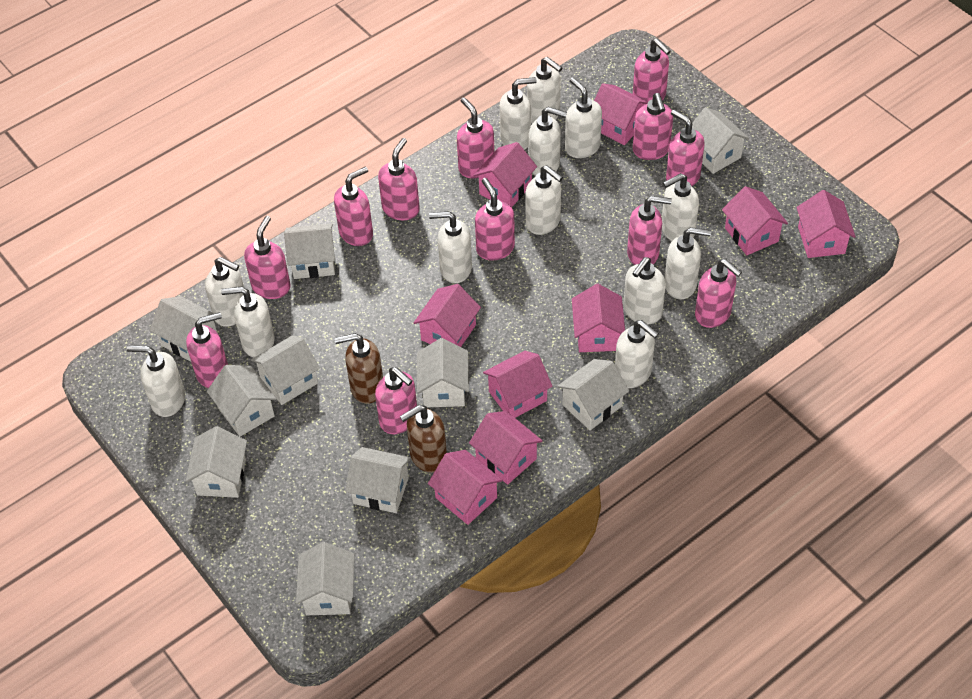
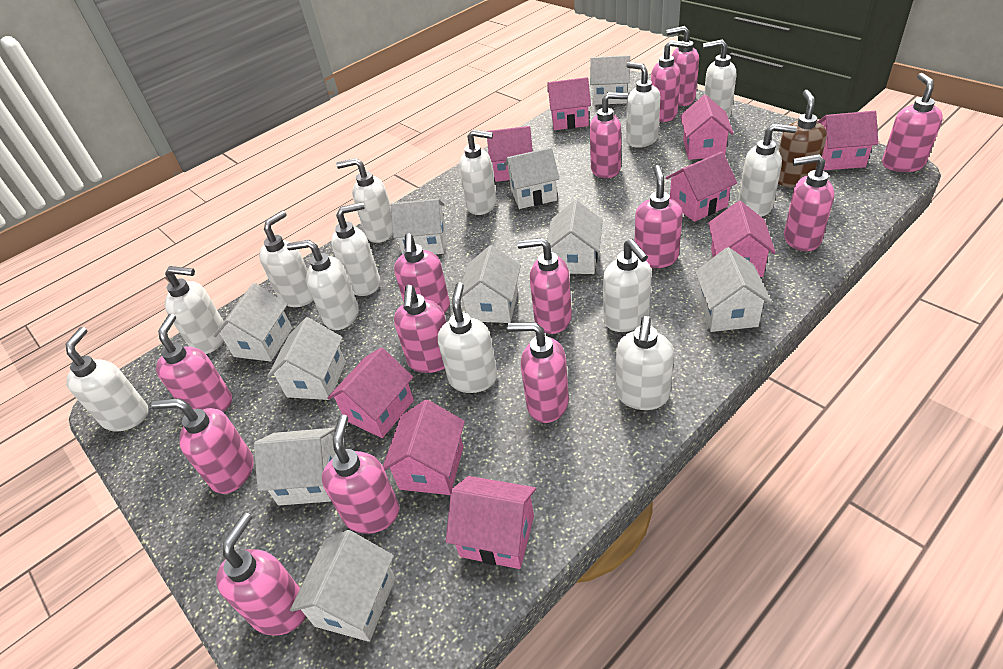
brown soap dispenser: 2 -> 1
pink soap dispenser: 12 -> 14

